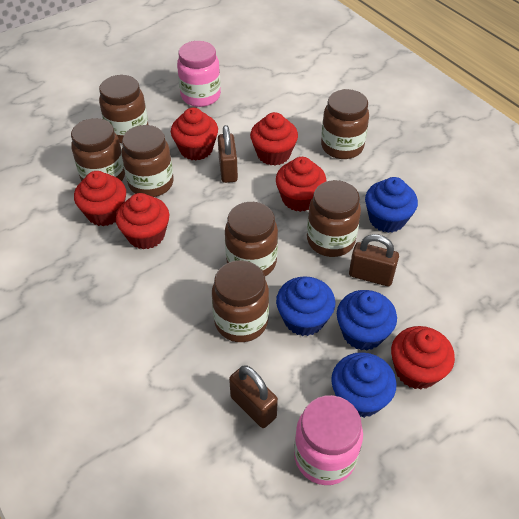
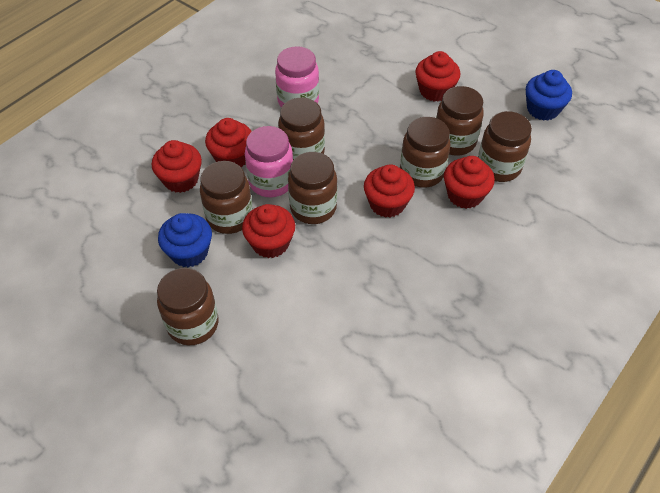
blue cupcake: 4 -> 2
brown padlock: 3 -> 0

